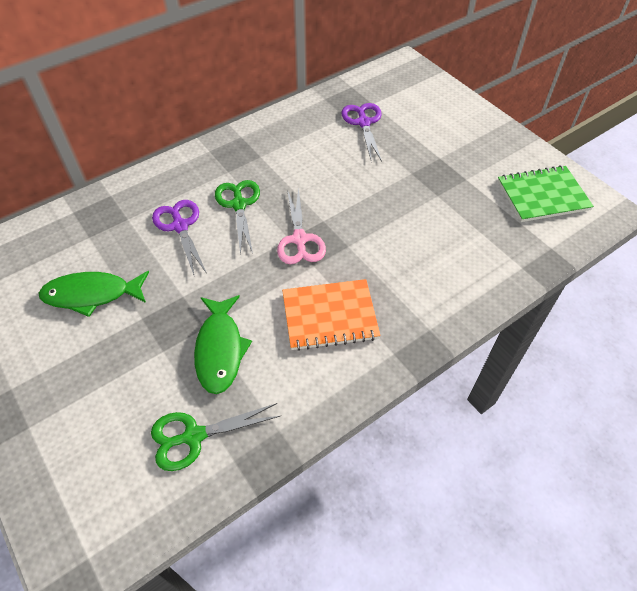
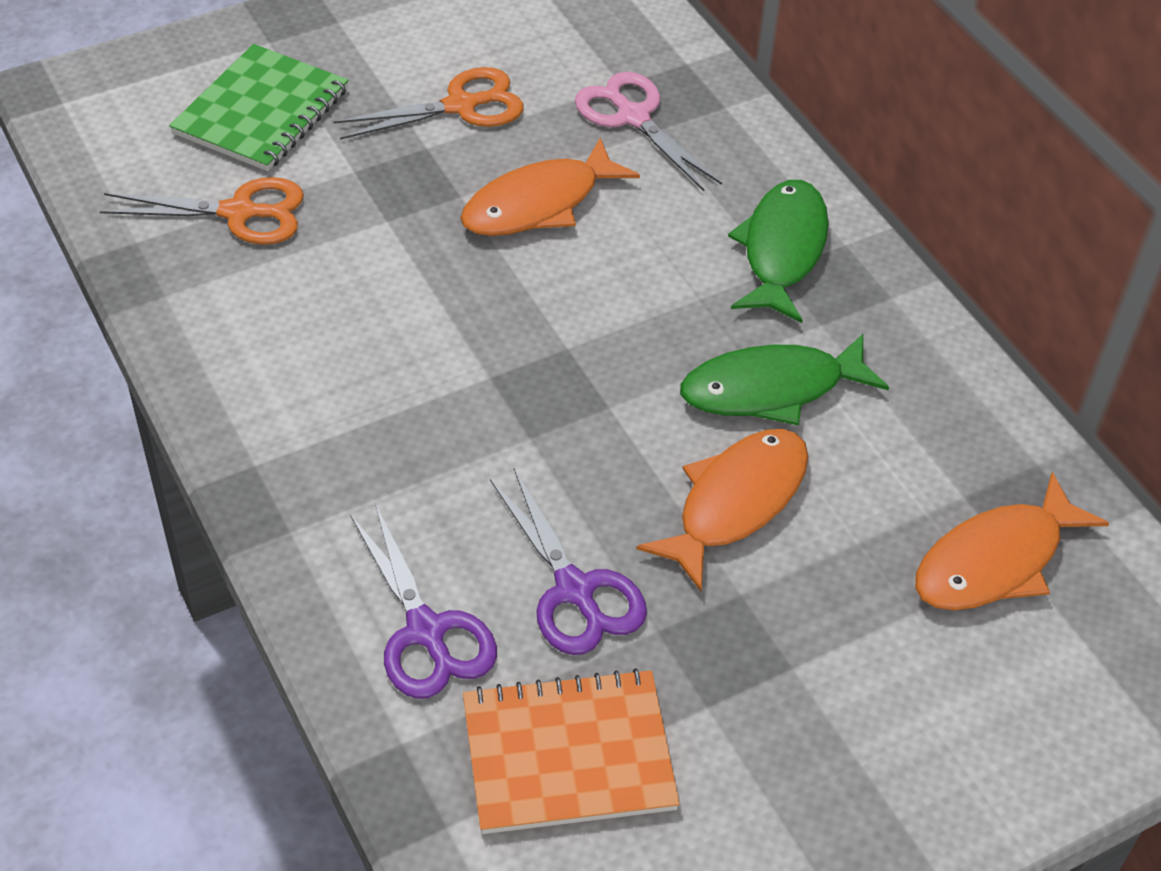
green scissors: 2 -> 0
orange fish: 0 -> 3
orange scissors: 0 -> 2

